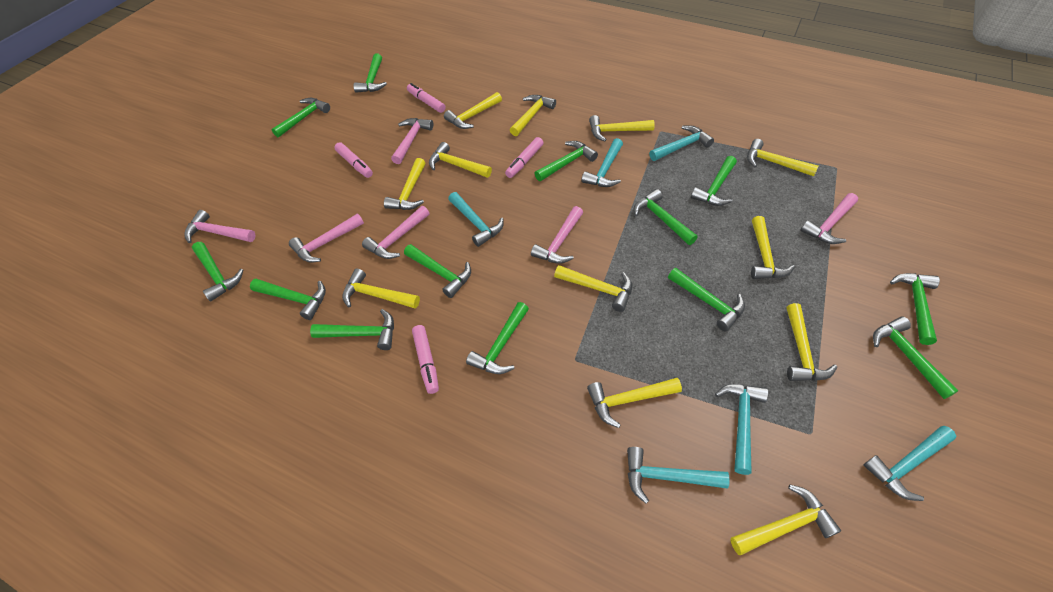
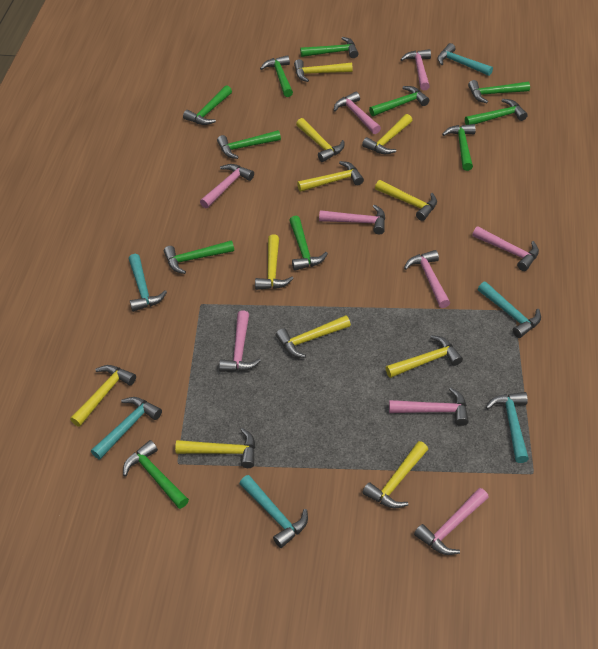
green hammer: 13 -> 11
pink hammer: 6 -> 9
pink marker: 4 -> 0
yellow hammer: 12 -> 11

